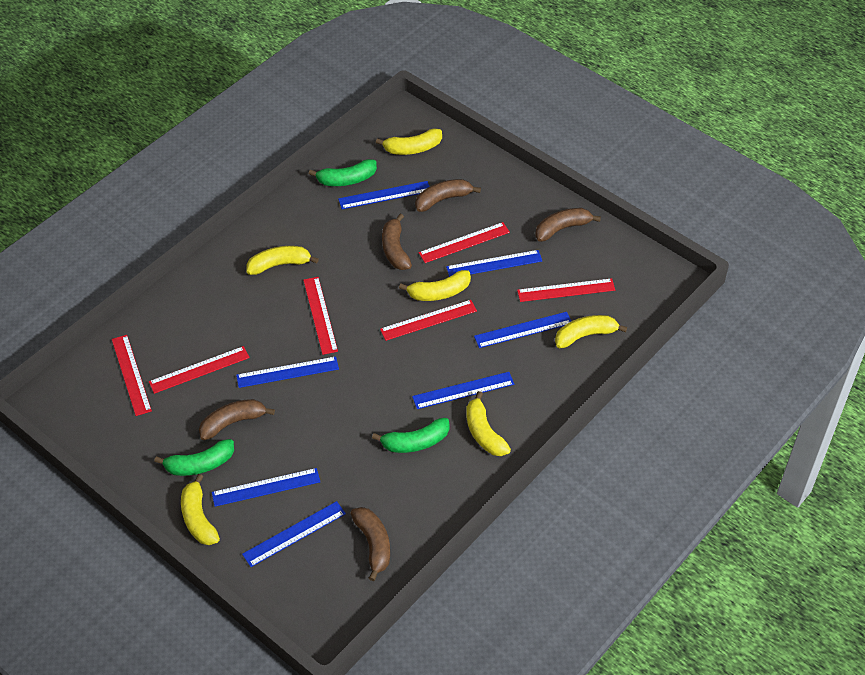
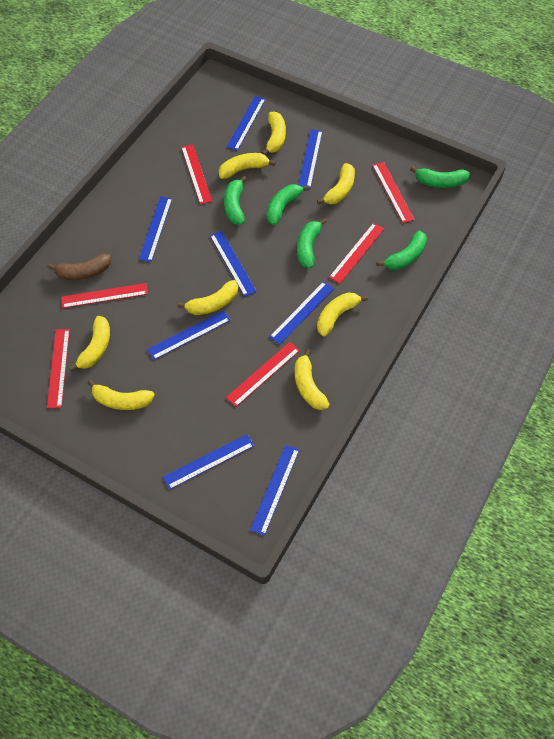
blue ruler: 7 -> 8
brown banana: 5 -> 1
green banana: 3 -> 5
yellow banana: 6 -> 8

